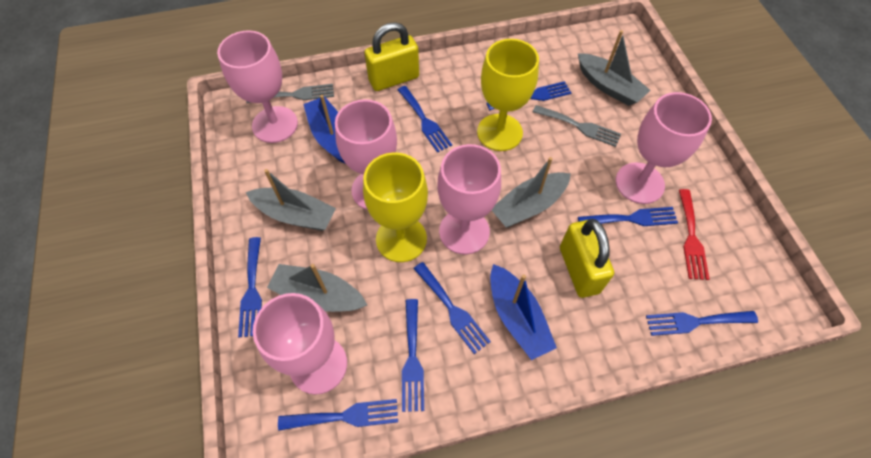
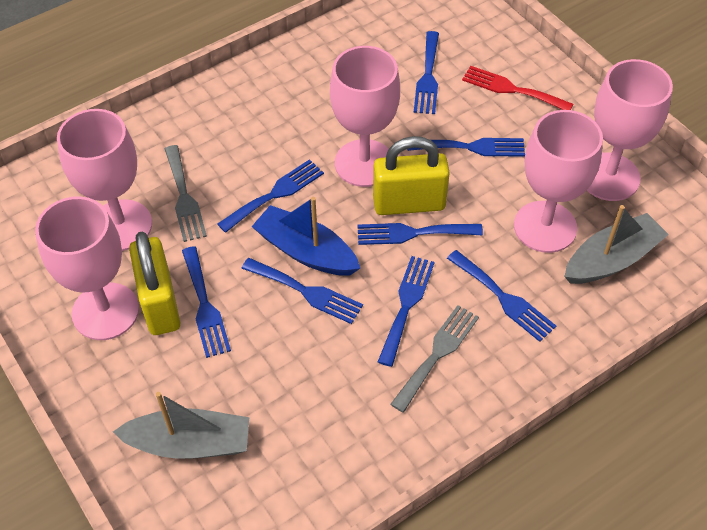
blue boat: 2 -> 1
grey boat: 4 -> 2
yellow goblet: 2 -> 0

